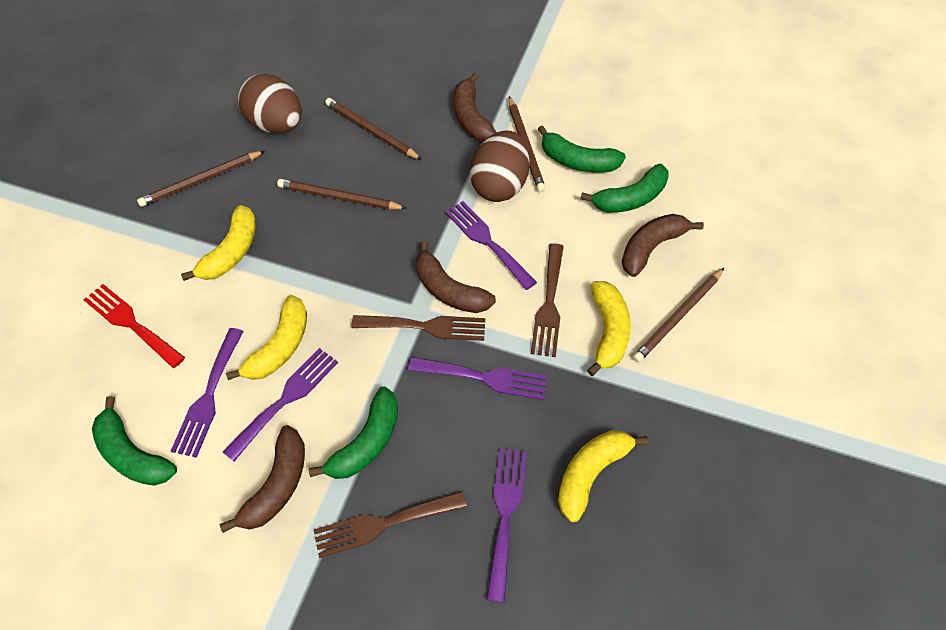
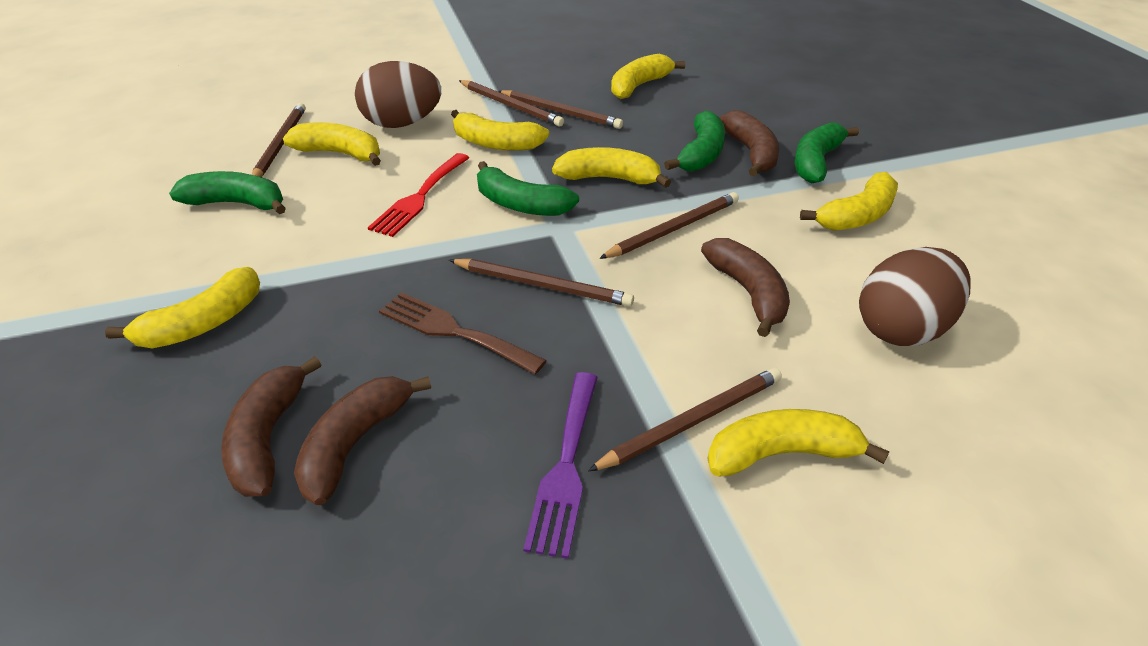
brown fork: 3 -> 1
brown pencil: 5 -> 6
purple fork: 5 -> 1
yellow banana: 4 -> 7

